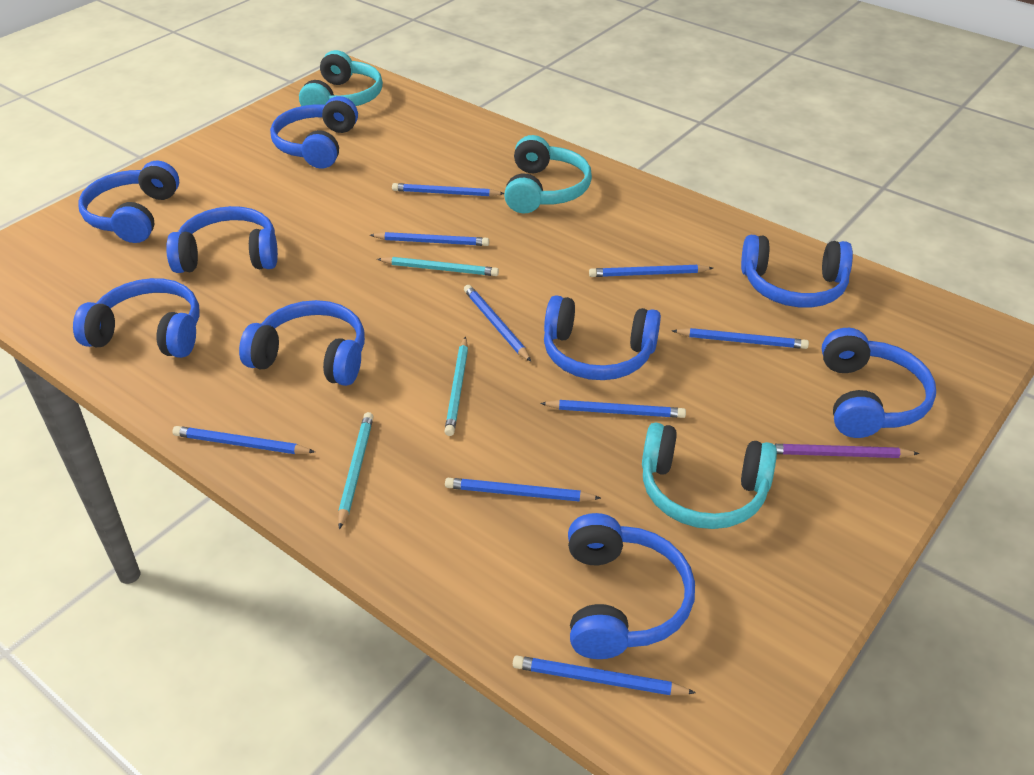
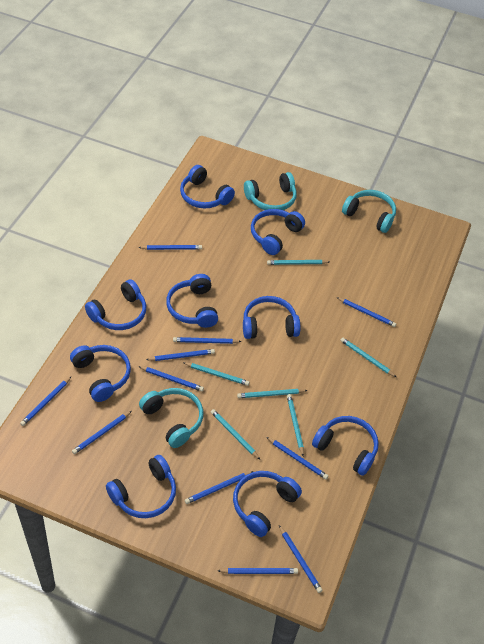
blue pencil: 9 -> 11
purple pencil: 1 -> 0
turquoise pencil: 3 -> 6

